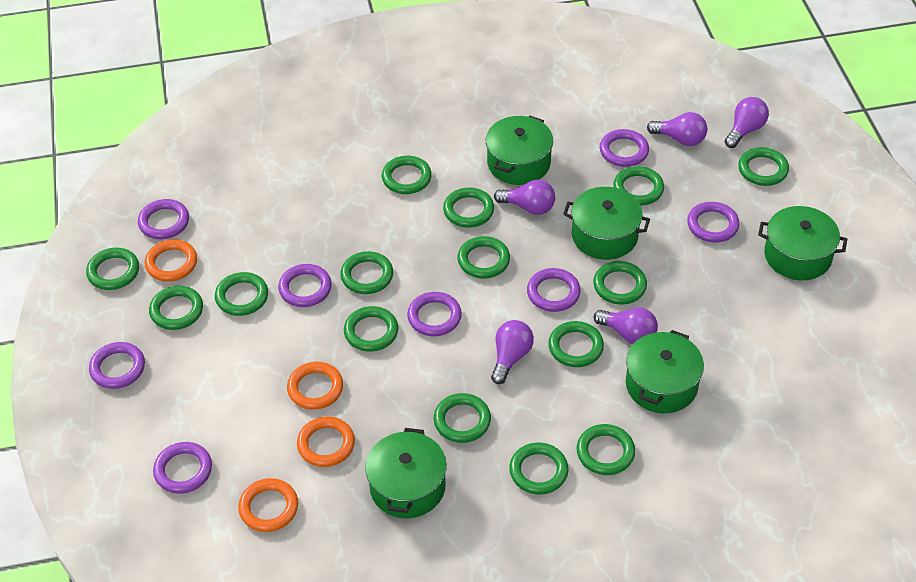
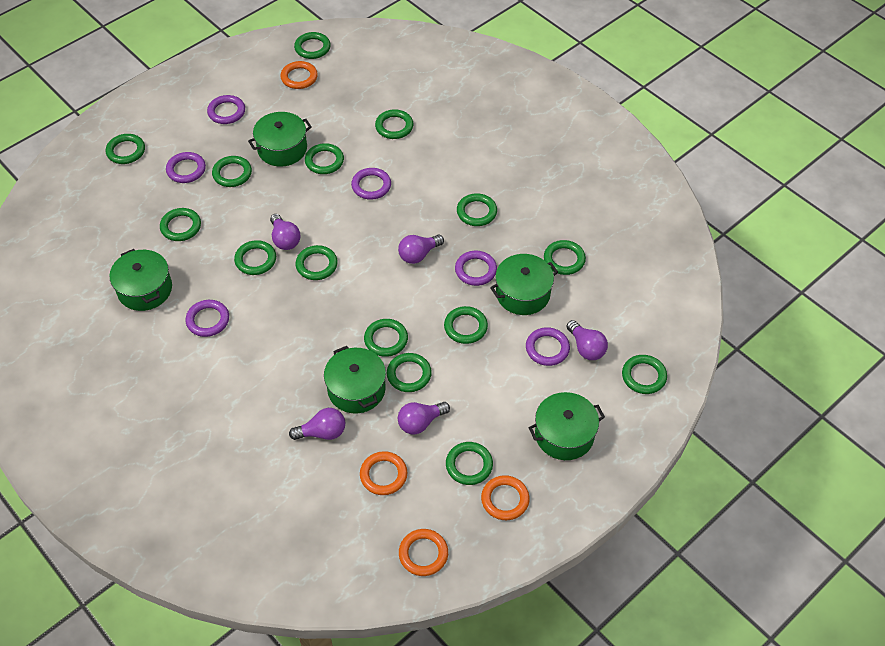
purple ring: 8 -> 6

